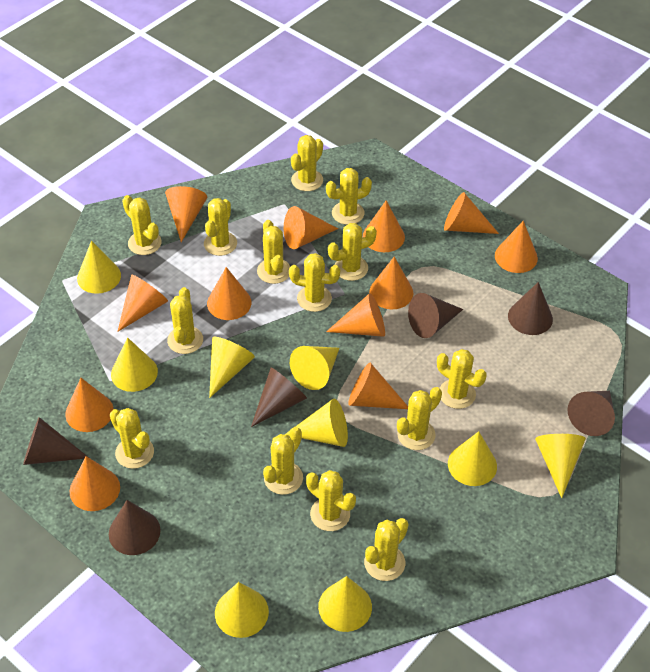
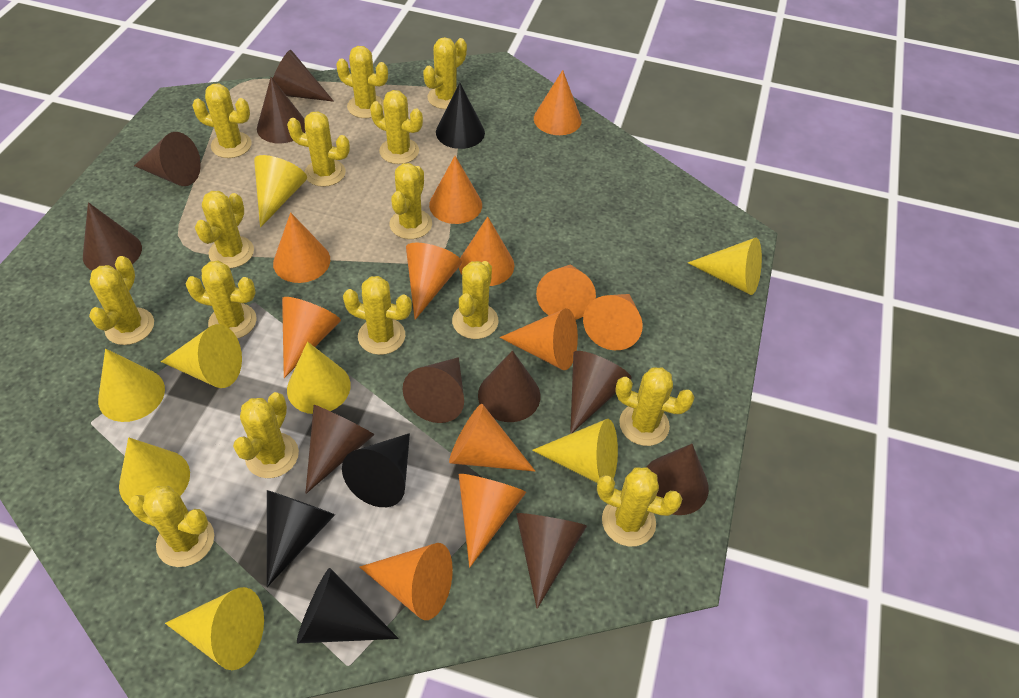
black cone: 0 -> 4
brown cone: 6 -> 10
yellow cactus: 14 -> 15
yellow cone: 9 -> 8

